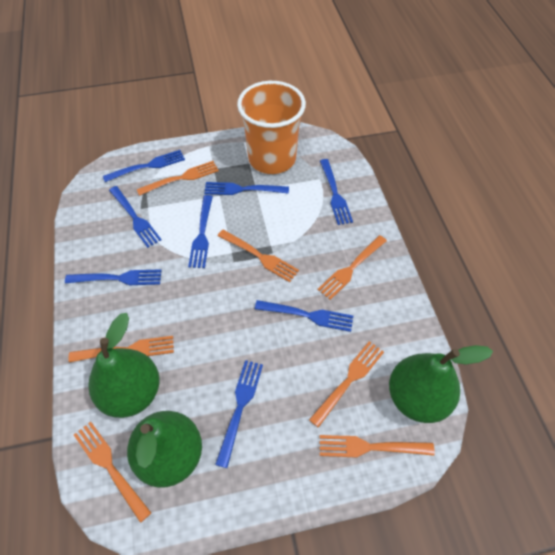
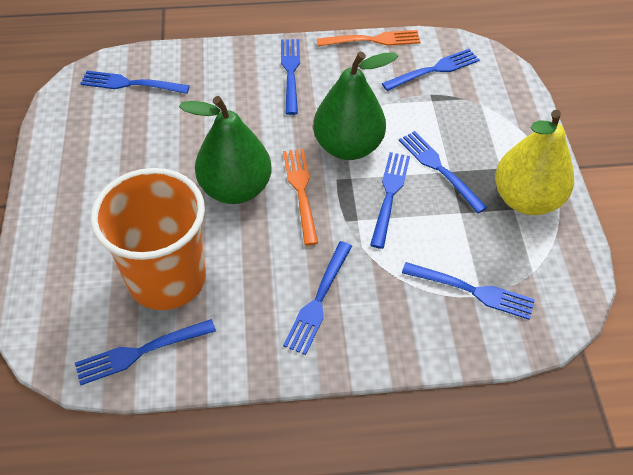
green pear: 3 -> 2
orange fork: 7 -> 2
yellow pear: 0 -> 1

